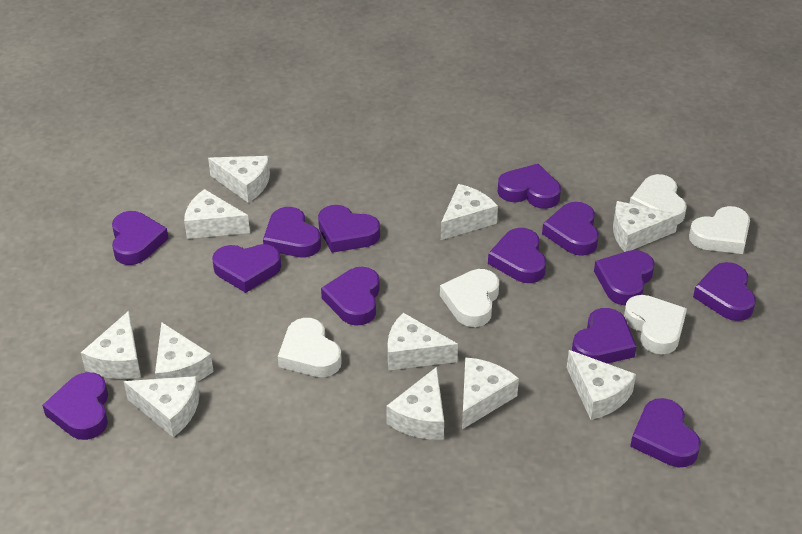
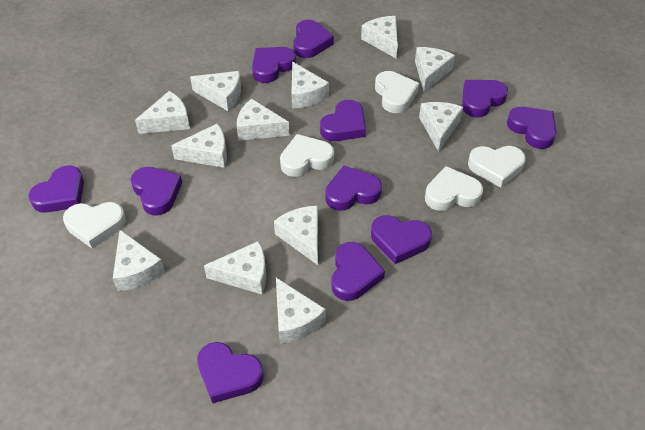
purple heart: 13 -> 11
white cheese: 11 -> 12

